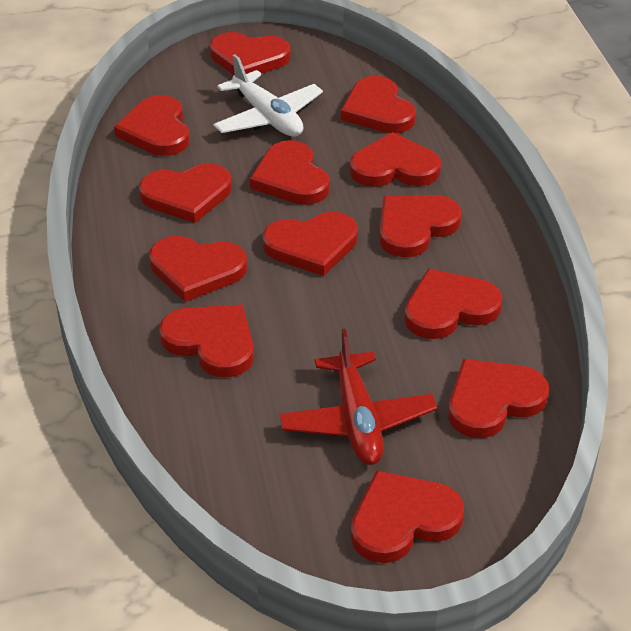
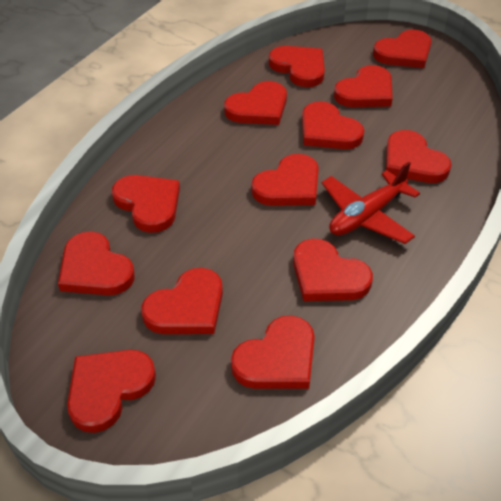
white plane: 1 -> 0

